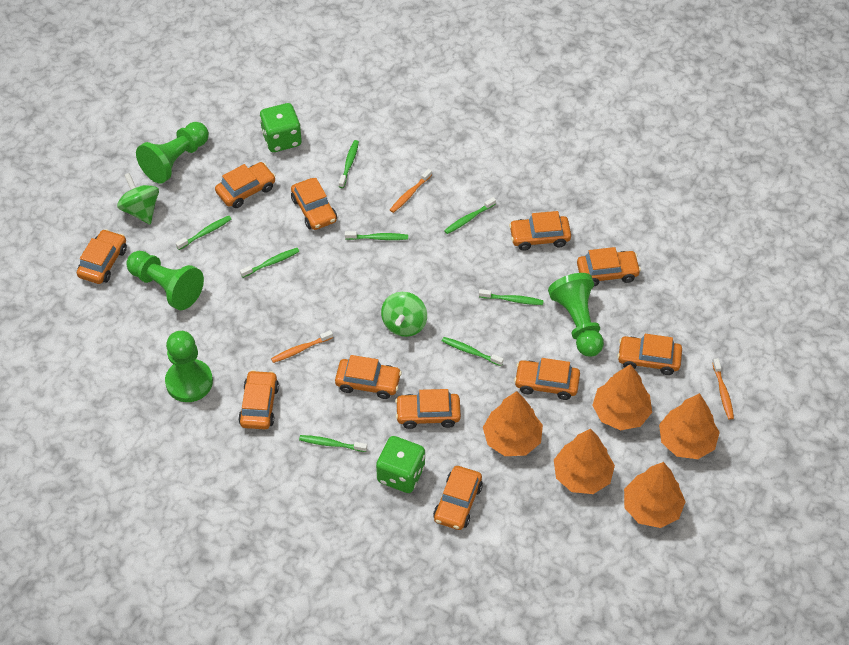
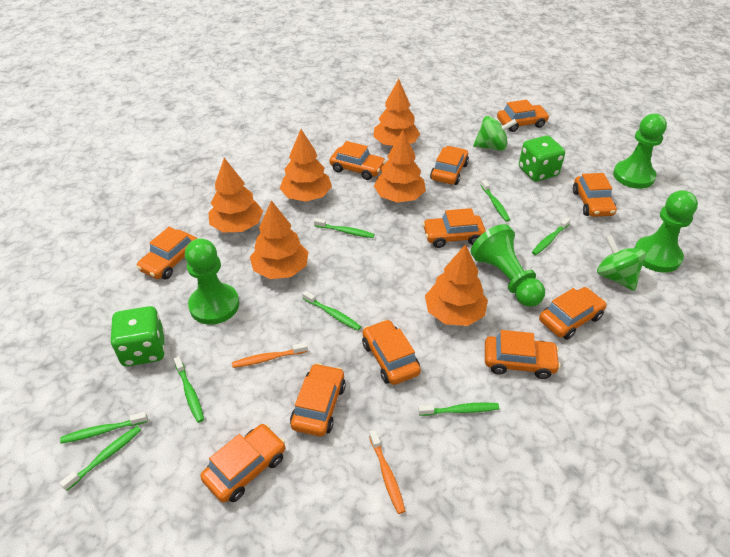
orange toothbrush: 3 -> 2
orange tree: 5 -> 6

